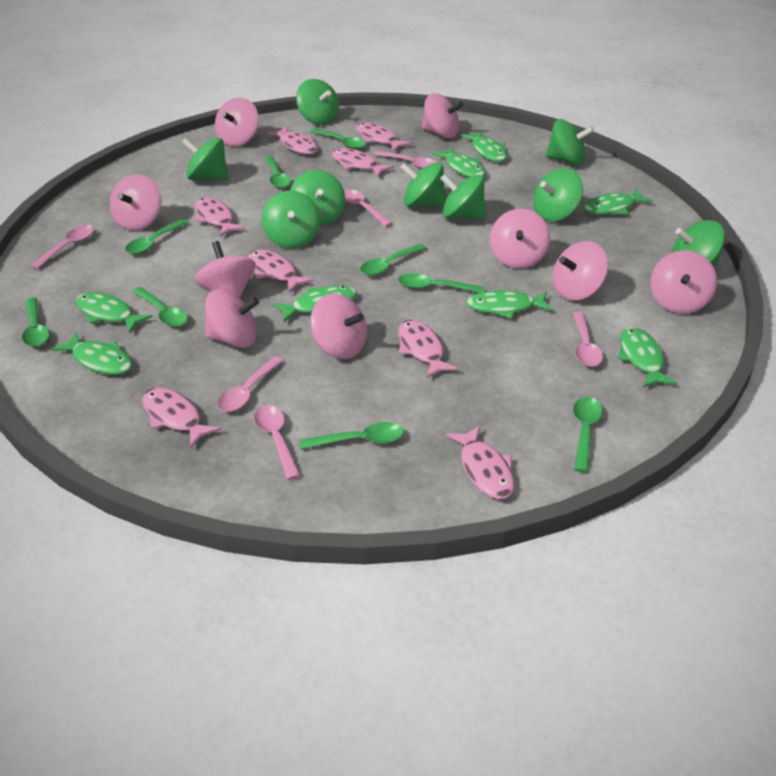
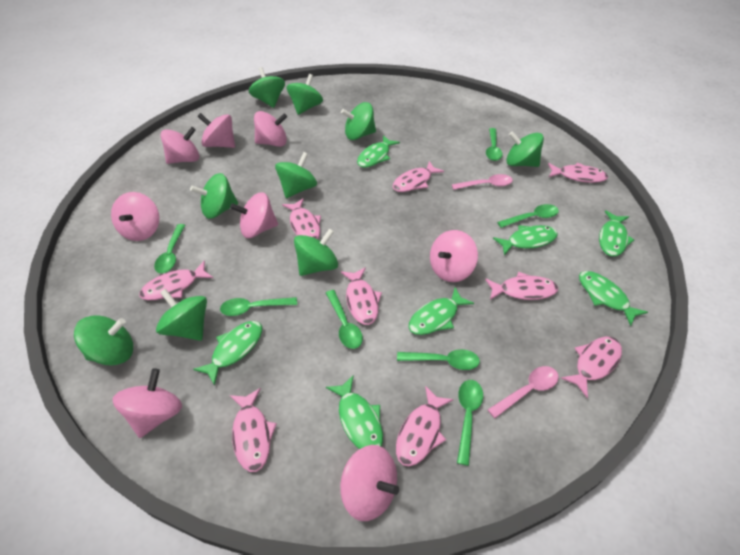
green fish: 8 -> 7
green spoon: 9 -> 7
pink fish: 8 -> 9
pink spinning top: 9 -> 8
pink spoon: 6 -> 2

